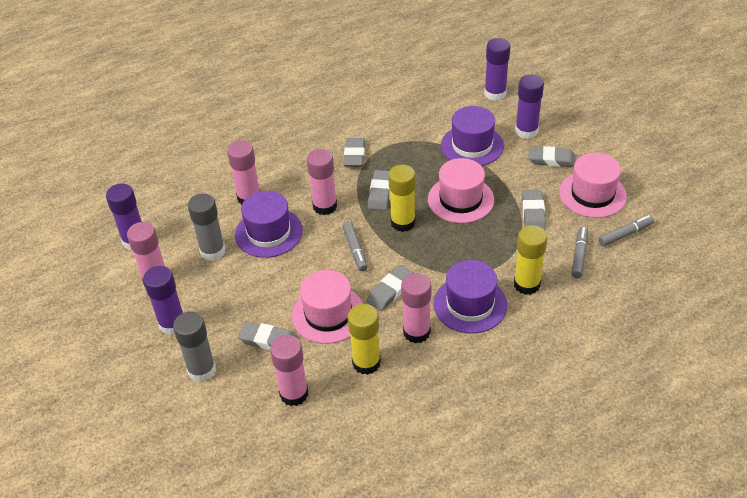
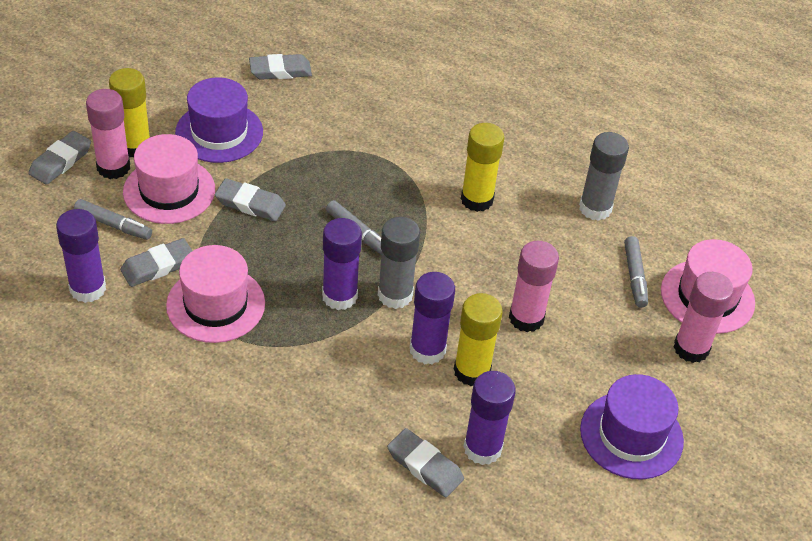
grey eraser: 6 -> 5
pink glue stick: 5 -> 3
purple hat: 3 -> 2

